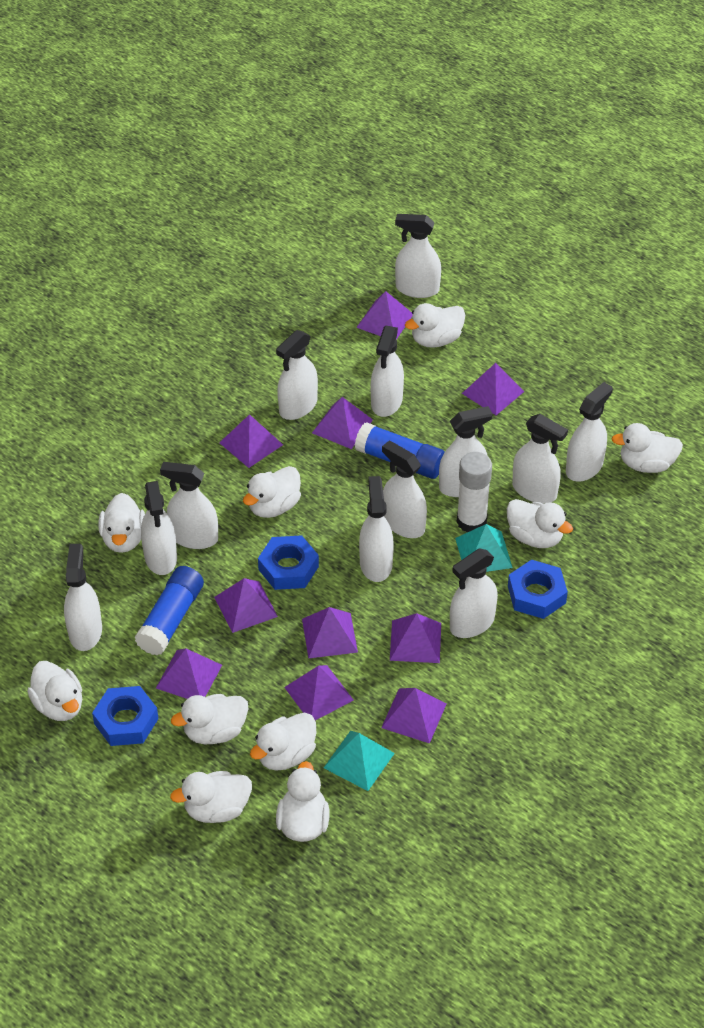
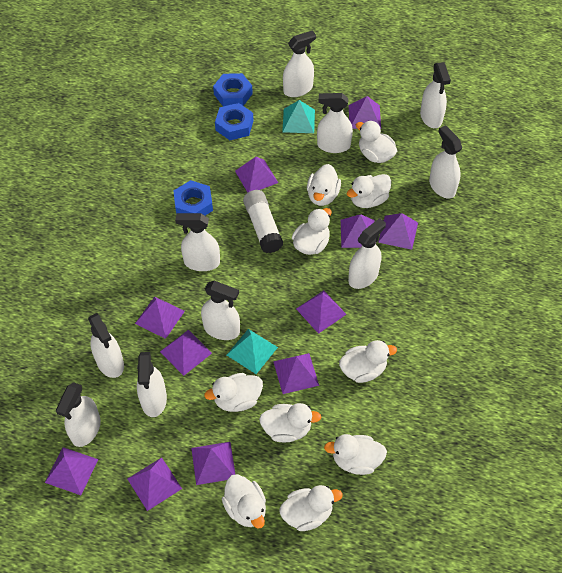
blue glue stick: 2 -> 0
purple pyramid: 10 -> 11
white spray bottle: 12 -> 10

